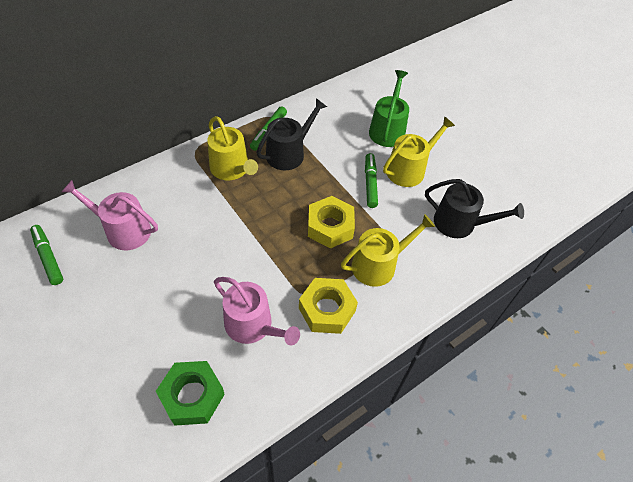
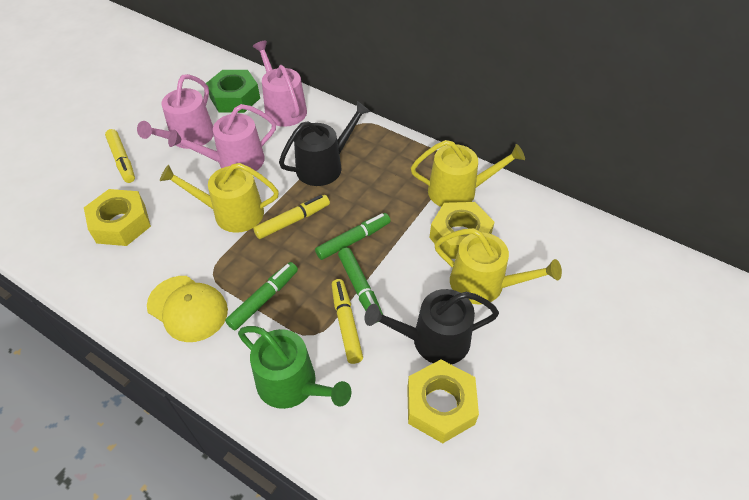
pink watering can: 2 -> 3
yellow cap: 0 -> 1
yellow marker: 0 -> 3
yellow nut: 2 -> 3

